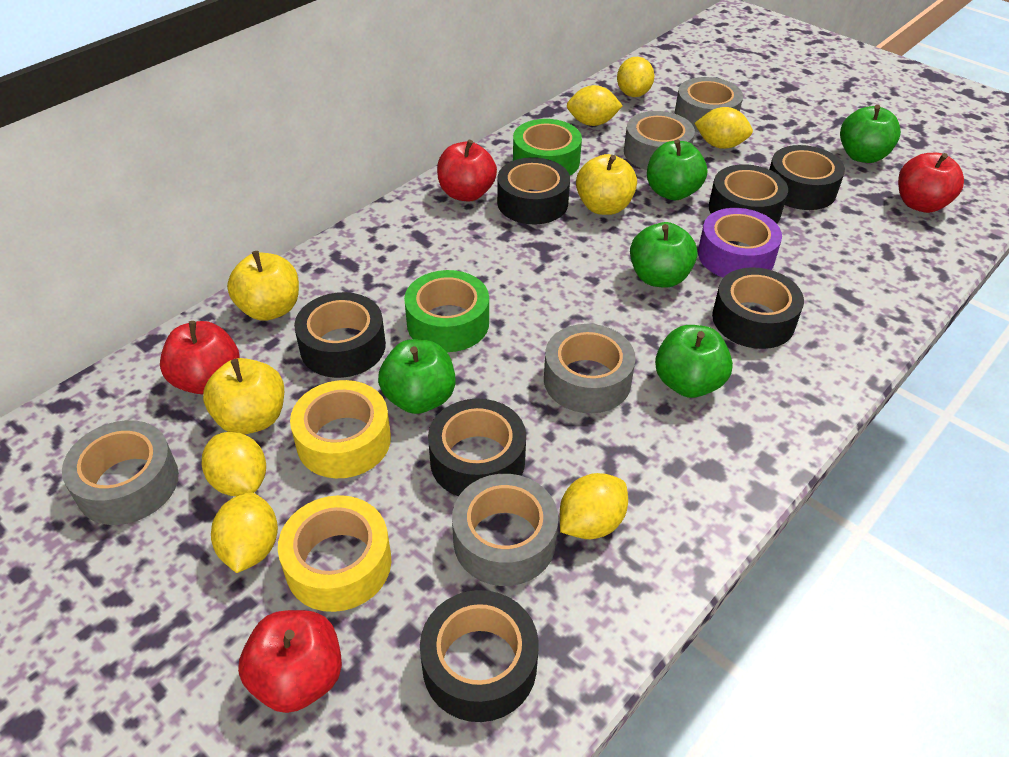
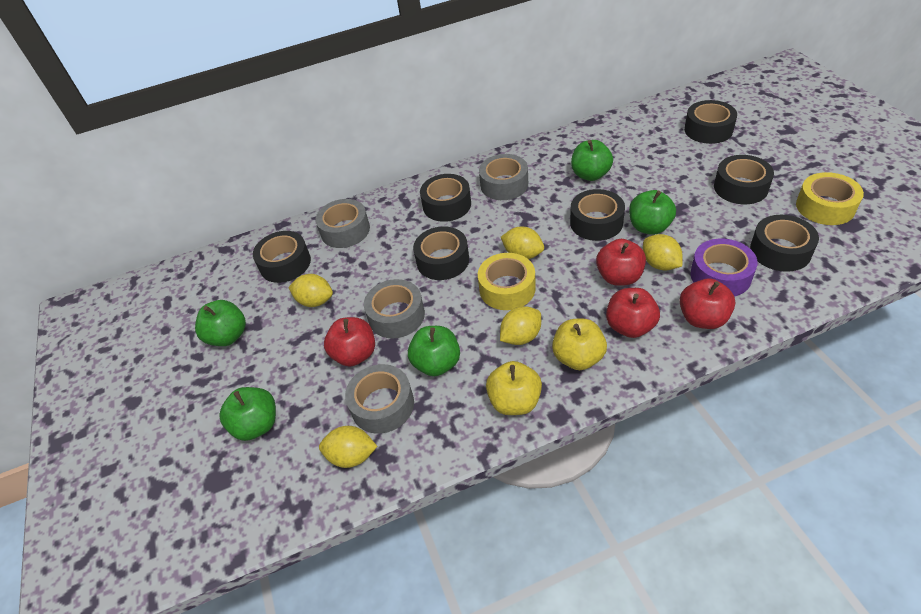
green tape: 2 -> 0
grey tape: 5 -> 4
yellow apple: 3 -> 2
yellow lemon: 6 -> 5

